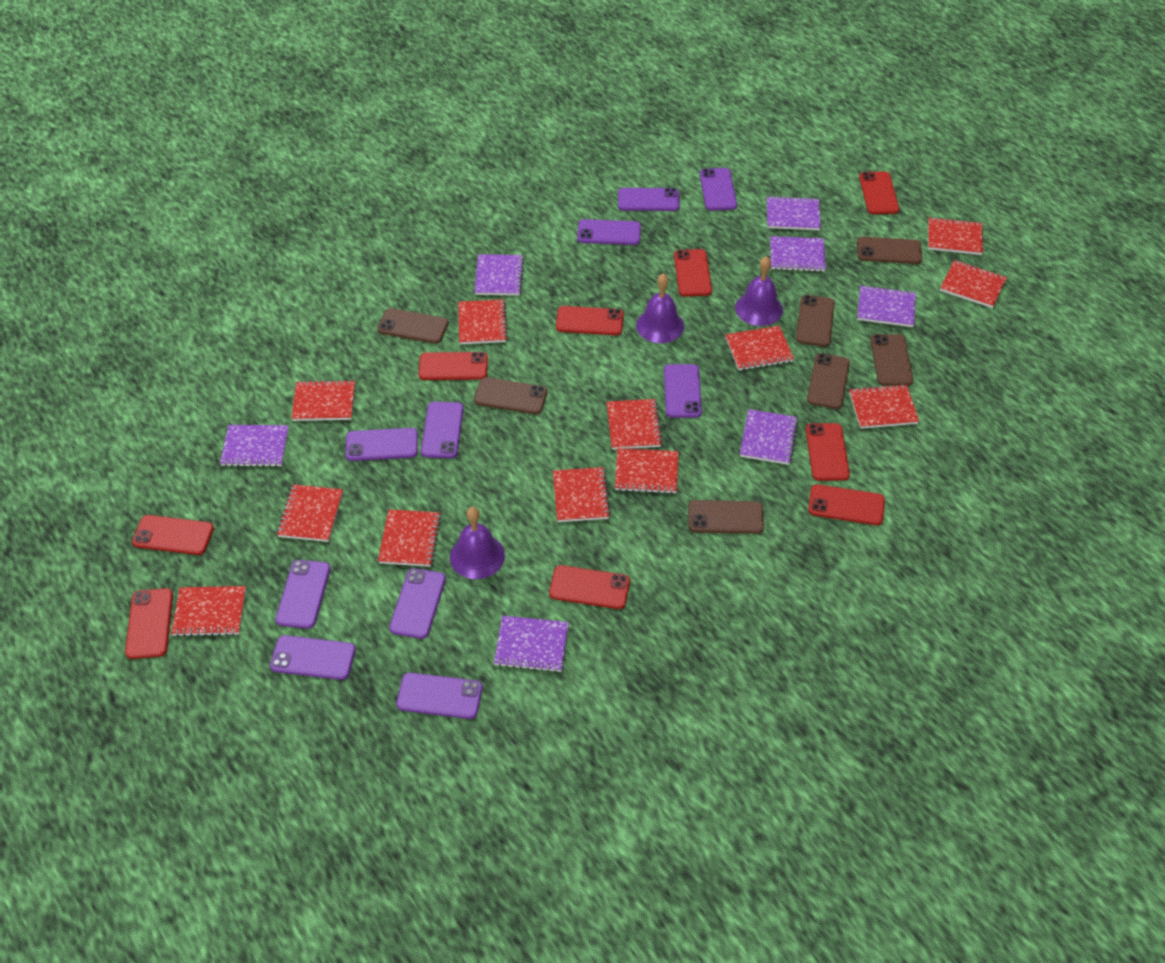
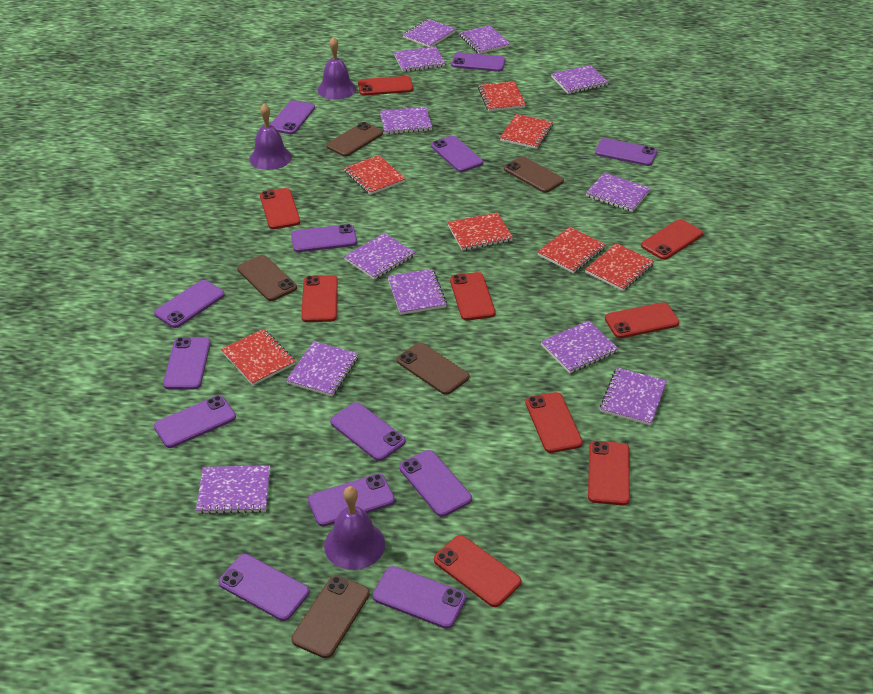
brown phone: 7 -> 5
purple notebook: 7 -> 12
purple phone: 10 -> 13
red notebook: 12 -> 7

